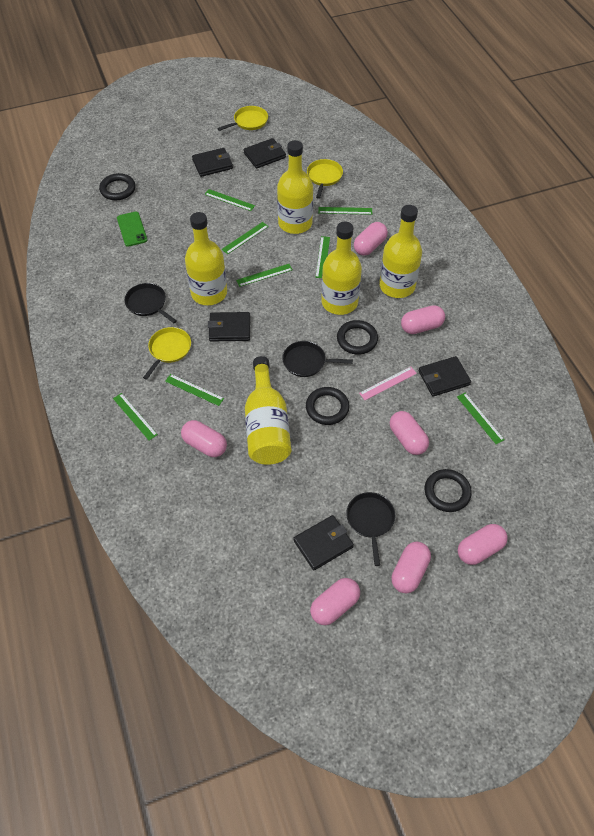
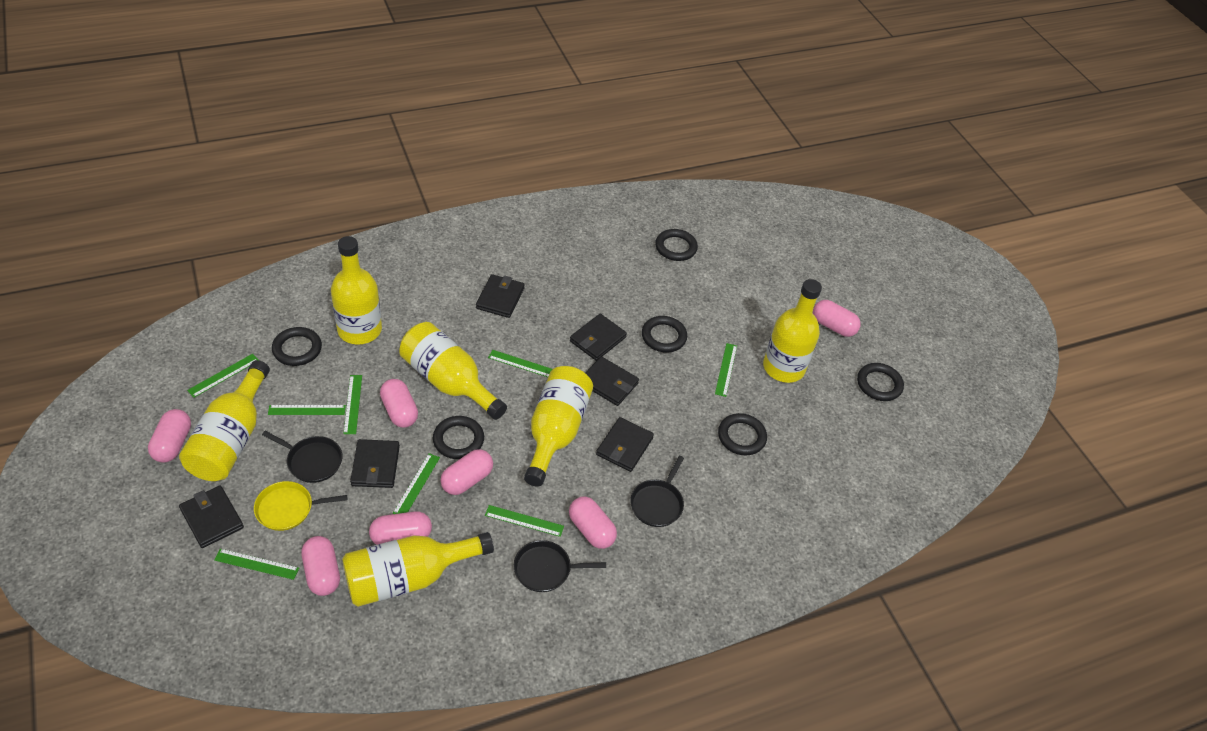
black ring: 4 -> 6
black wallet: 5 -> 6
green phone: 1 -> 0
pink ruler: 1 -> 0
yellow bottle: 5 -> 6
yellow pan: 3 -> 1

